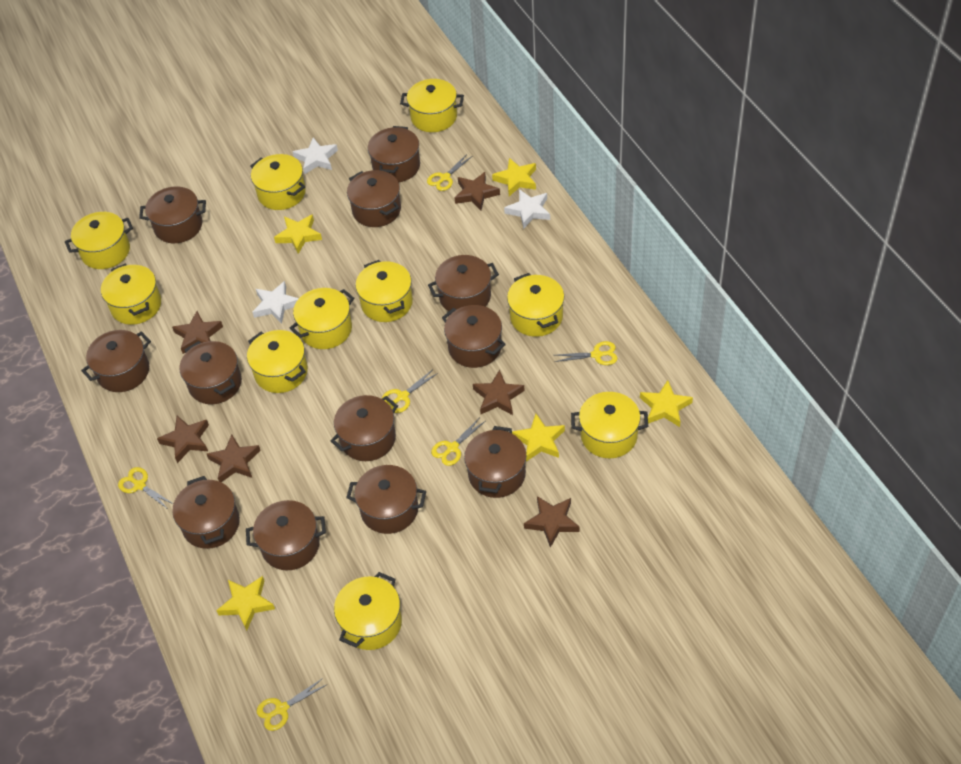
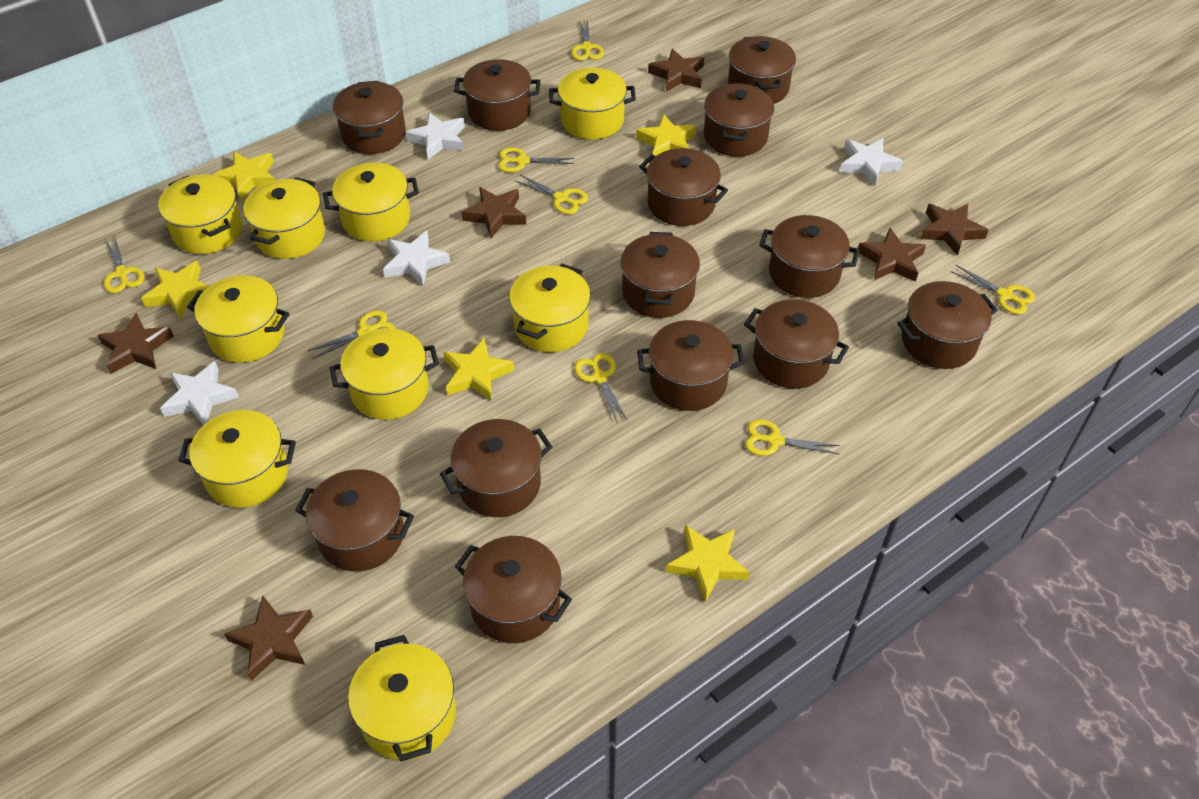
brown pot: 12 -> 13
white star: 3 -> 4
yellow pot: 10 -> 9
yellow scissors: 6 -> 8

